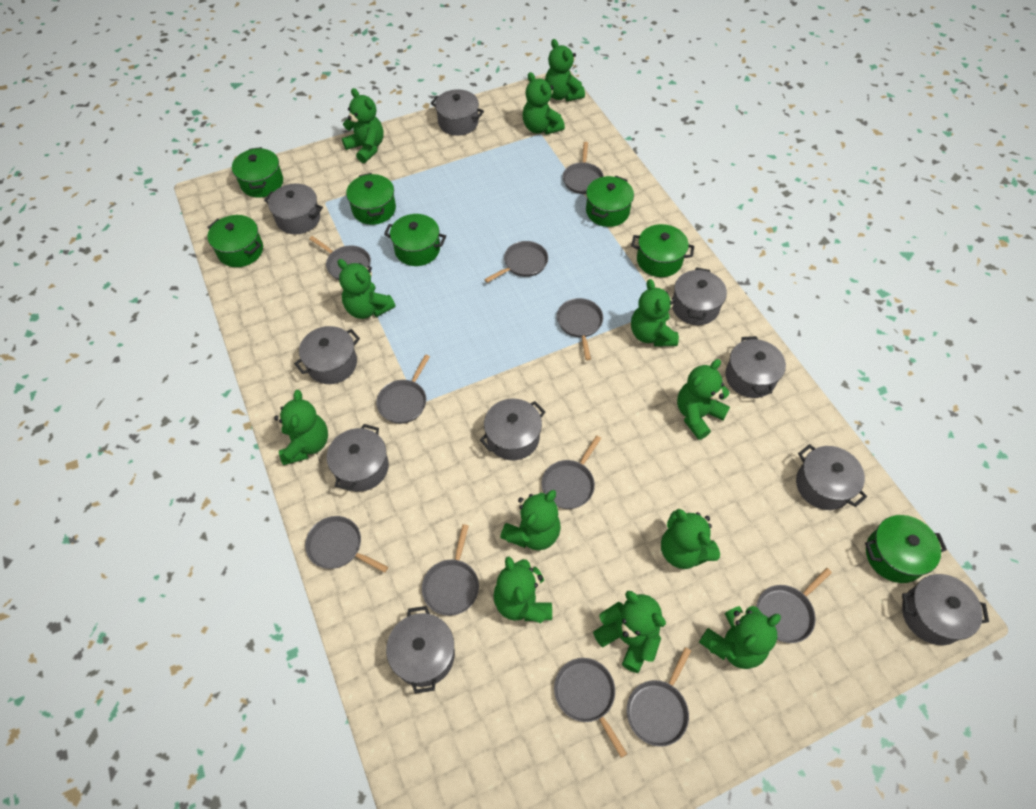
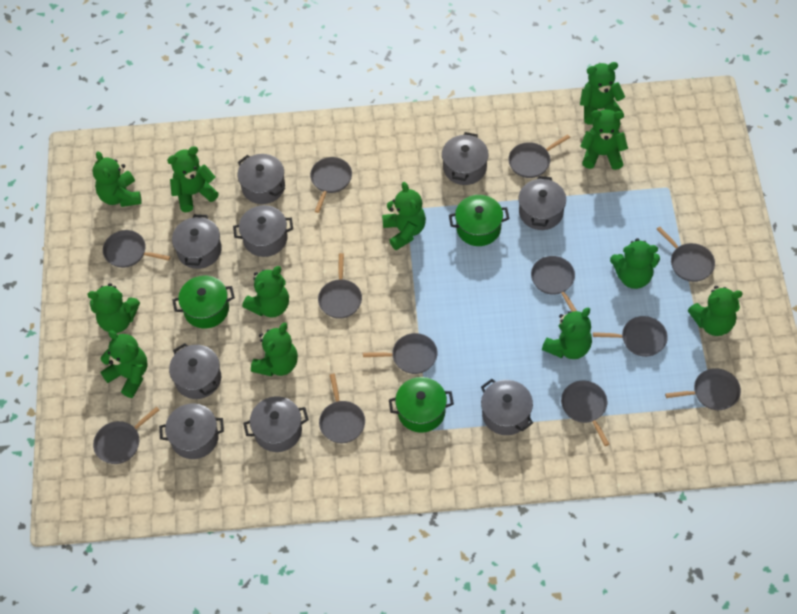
green pot: 7 -> 3
grey pan: 11 -> 12
grey pot: 10 -> 9

